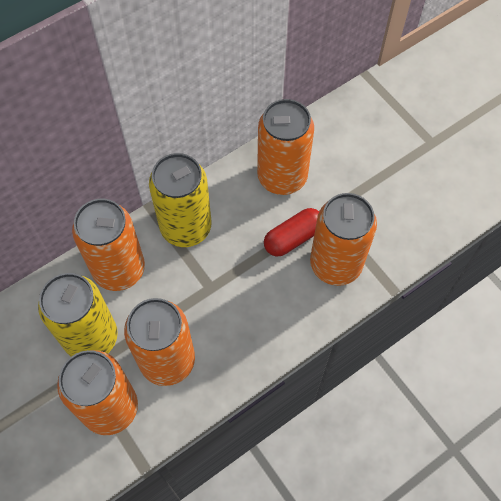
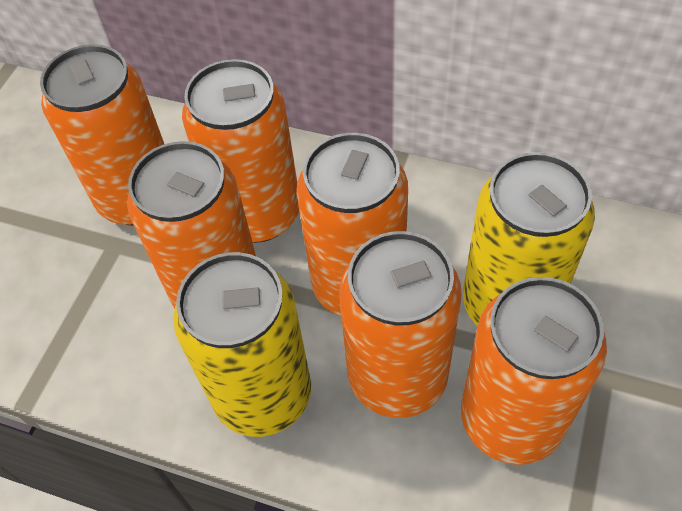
orange can: 5 -> 6
red capsule: 1 -> 0

